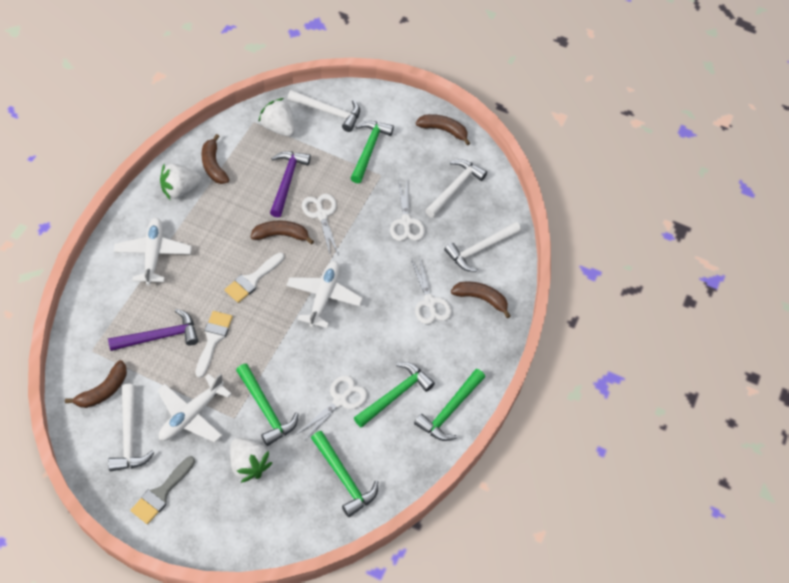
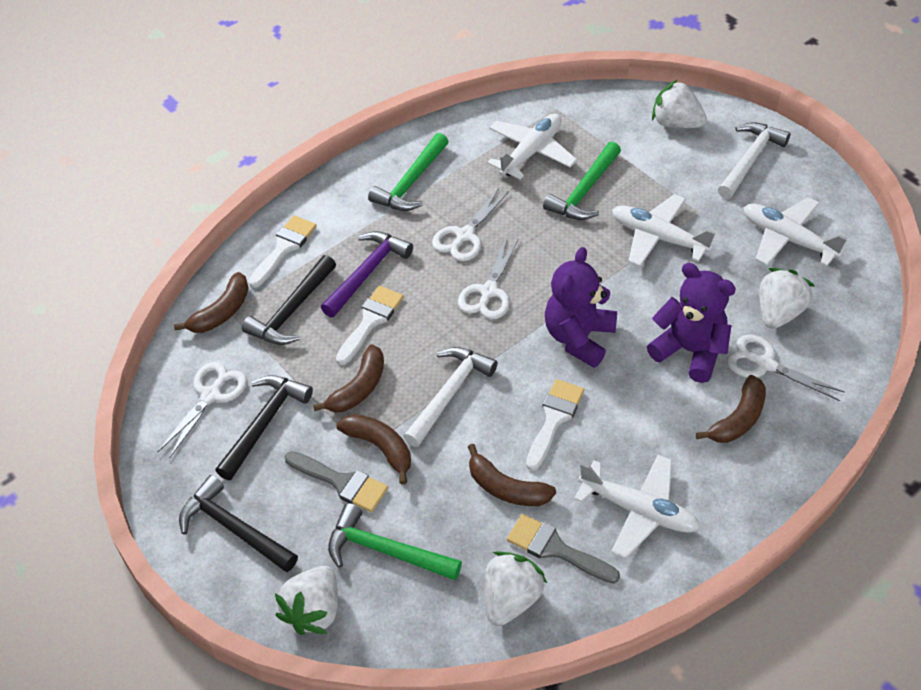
black hammer: 0 -> 3
green hammer: 5 -> 3
grey brush: 1 -> 2
purple hammer: 2 -> 1
purple teddy bear: 0 -> 2
white brush: 2 -> 3
white hammer: 4 -> 2
white plane: 3 -> 4
white strawberry: 3 -> 4

